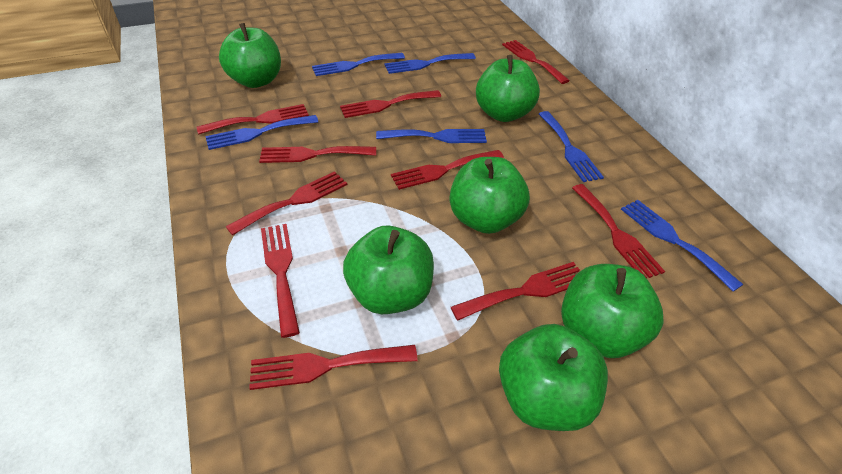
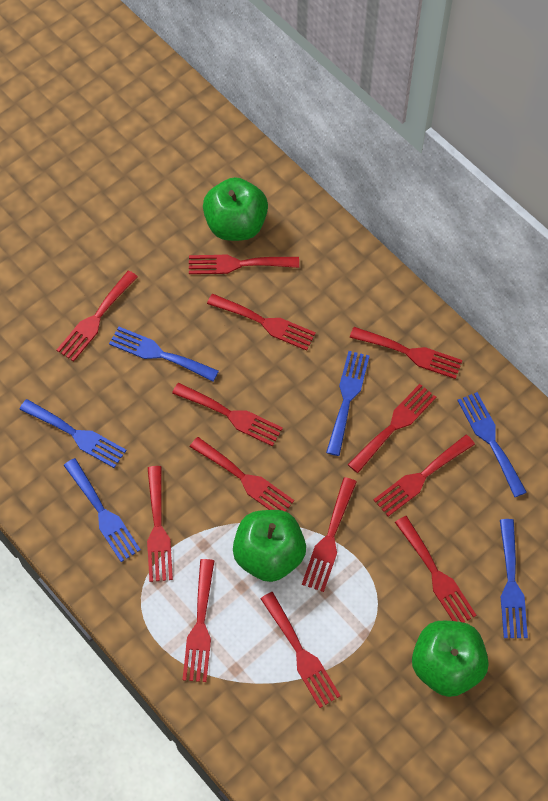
green apple: 6 -> 3
red fork: 10 -> 13

